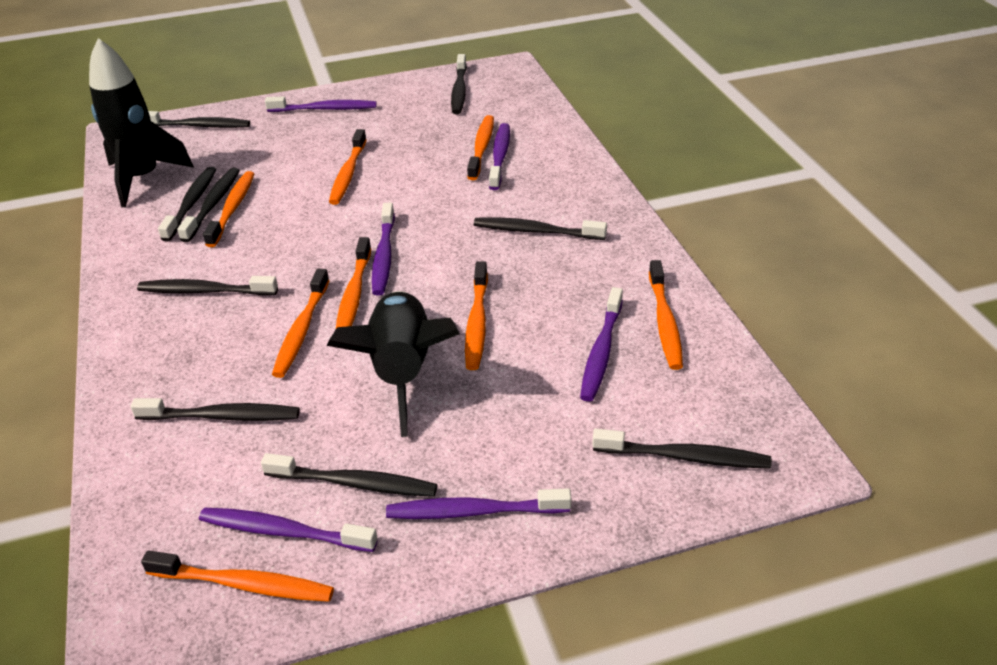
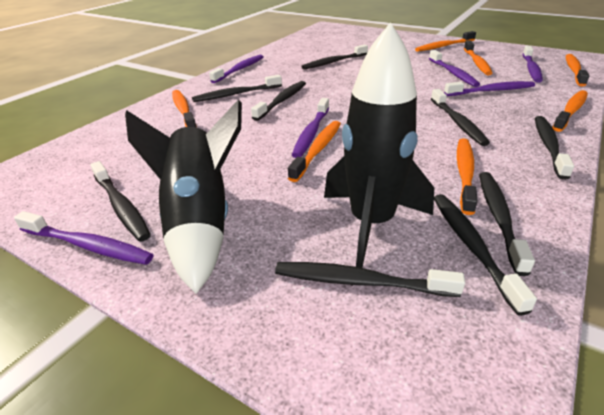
orange toothbrush: 8 -> 7

